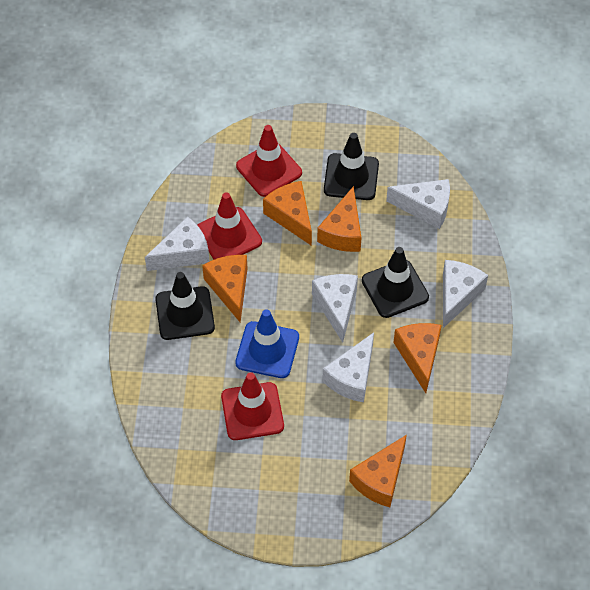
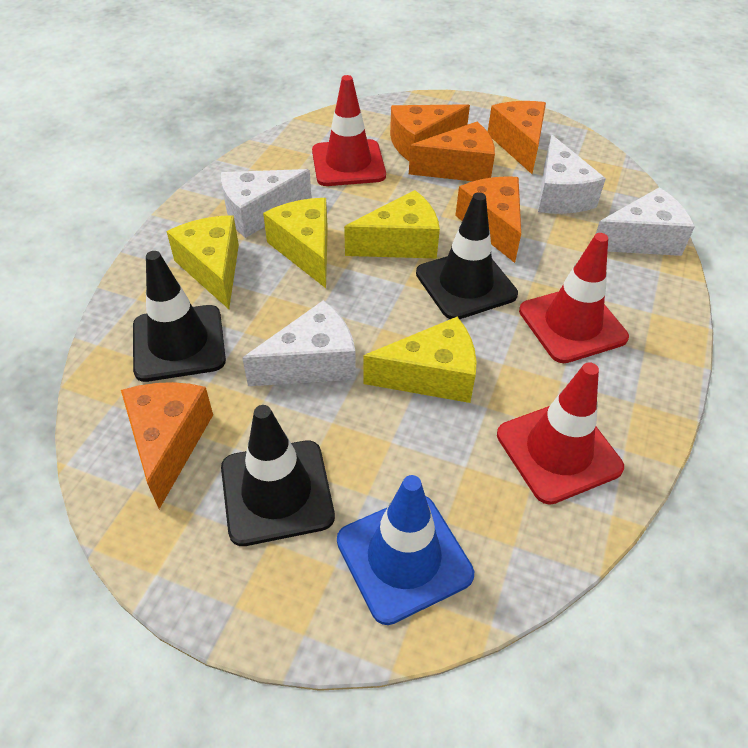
white cheese: 5 -> 4
yellow cheese: 0 -> 4

